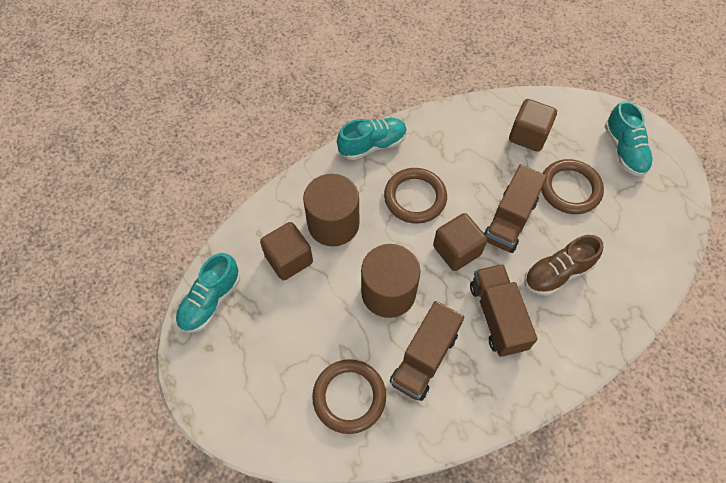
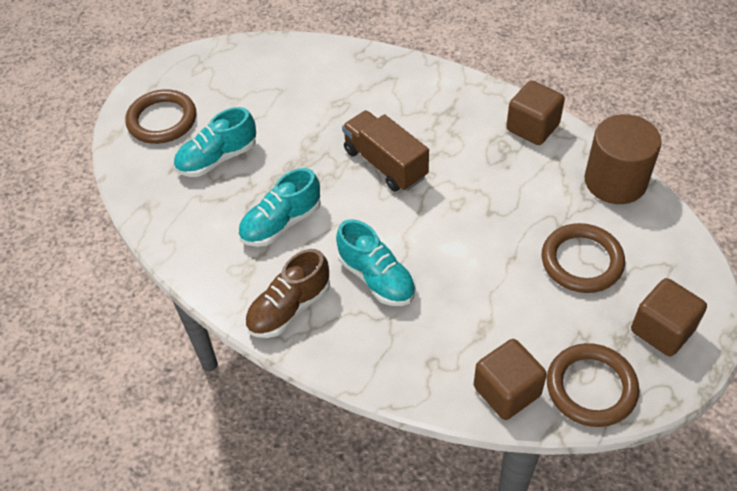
brown cylinder: 2 -> 1
brown truck: 3 -> 1

